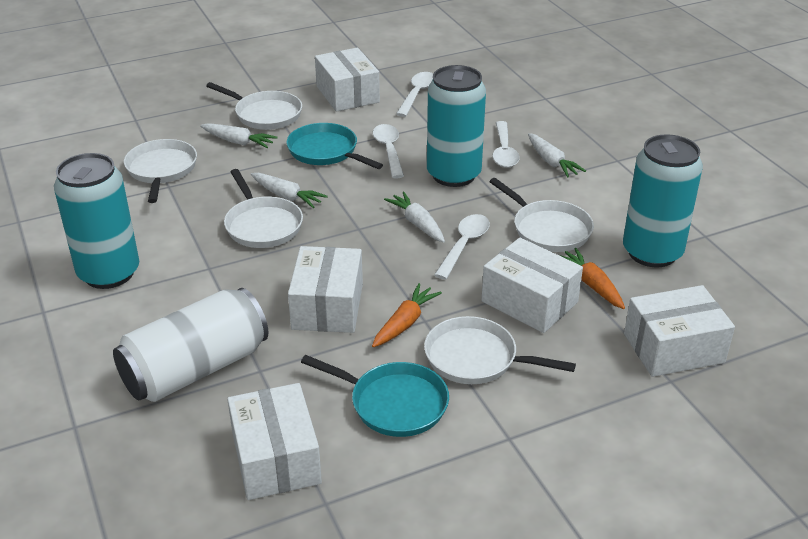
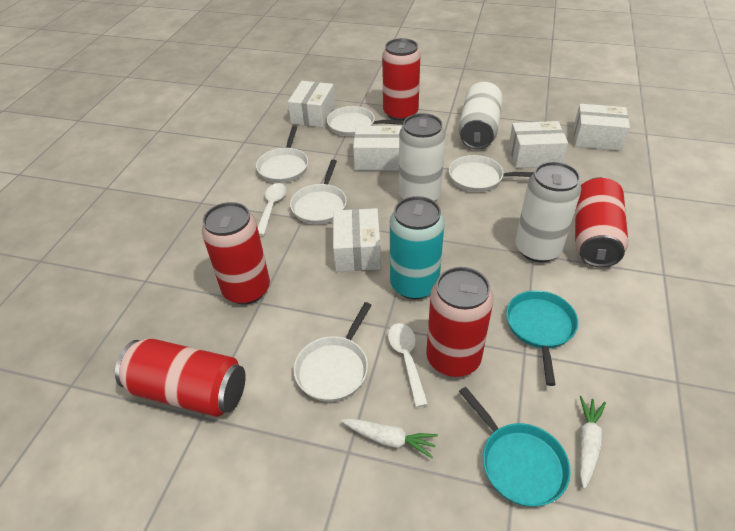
orange carrot: 2 -> 0
red can: 0 -> 5
turquoise can: 3 -> 1
white can: 1 -> 3
white carrot: 4 -> 2
white spoon: 4 -> 2

